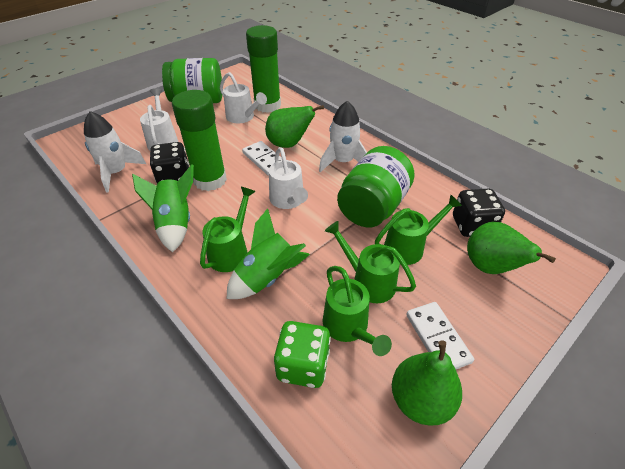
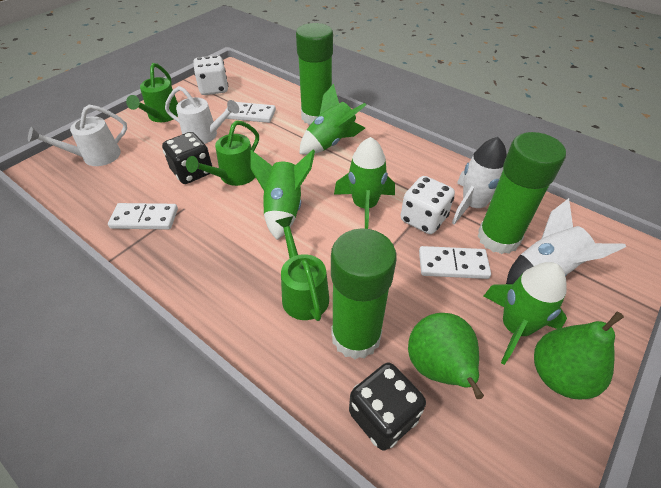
green dice: 1 -> 0
green glue stick: 2 -> 3
green jar: 2 -> 0
green pear: 3 -> 2
green rocket: 2 -> 4
green watering can: 4 -> 3
white dice: 0 -> 2
white domino: 2 -> 3
white watering can: 3 -> 2

